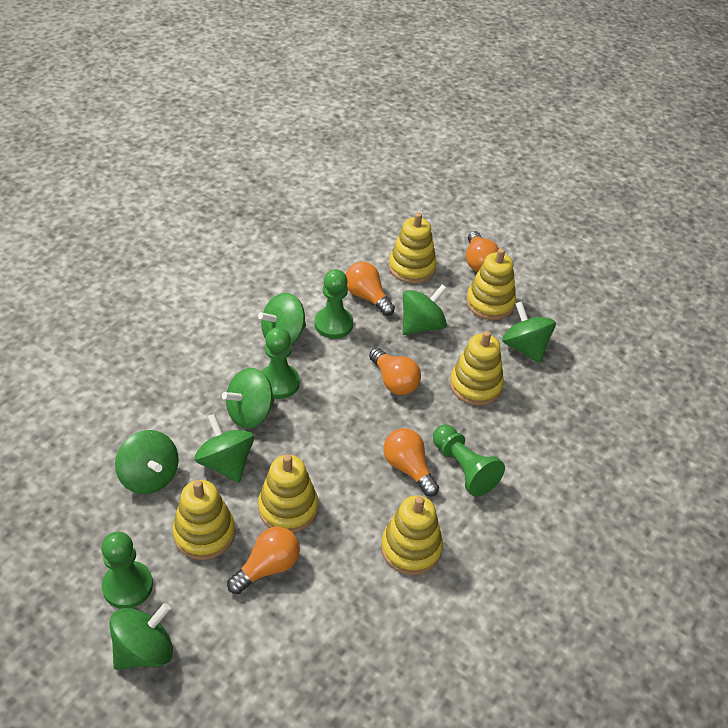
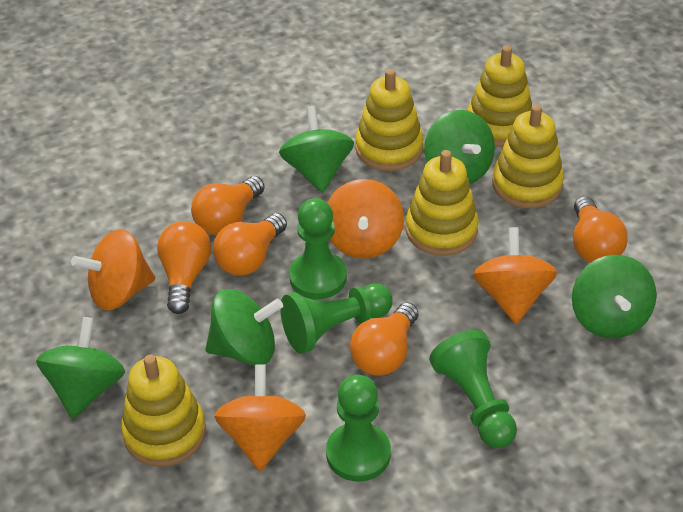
green spinning top: 7 -> 5
orange spinning top: 0 -> 4
yellow stacking toy: 6 -> 5

